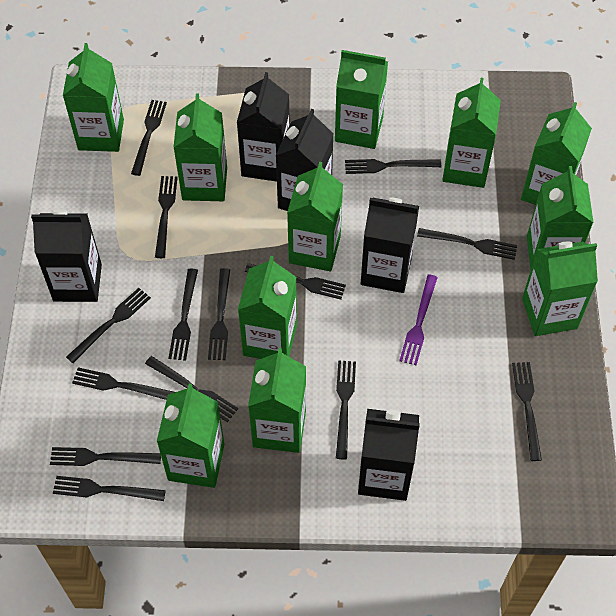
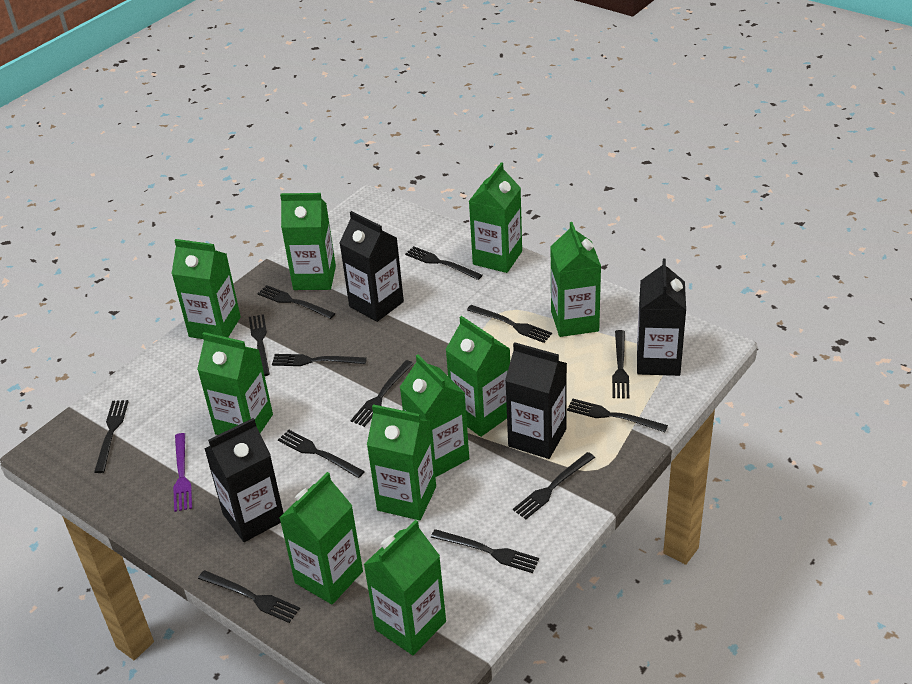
black carton: 5 -> 4
black fork: 14 -> 13
green carton: 11 -> 10

